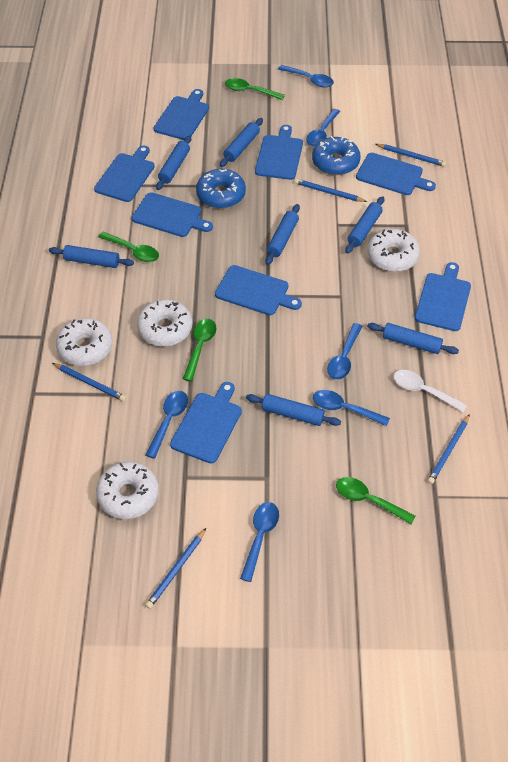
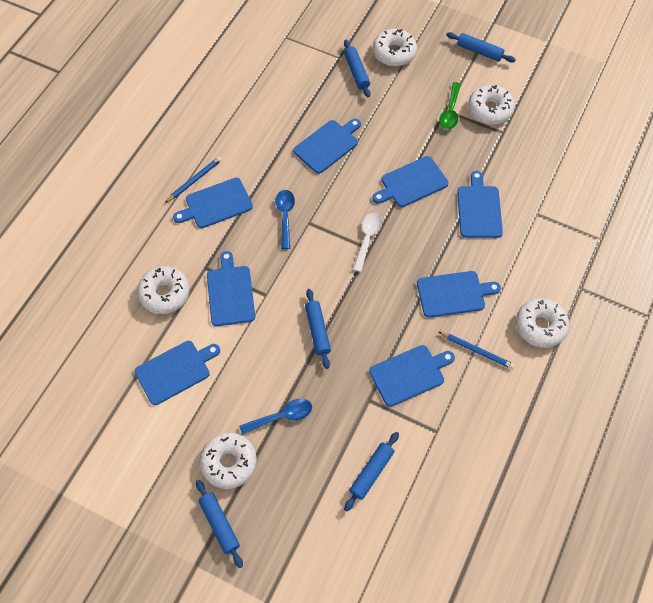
blue donut: 2 -> 0
blue pencil: 5 -> 2
blue rolling pin: 7 -> 5
blue spoon: 6 -> 2
green spoon: 4 -> 1
white donut: 4 -> 5

